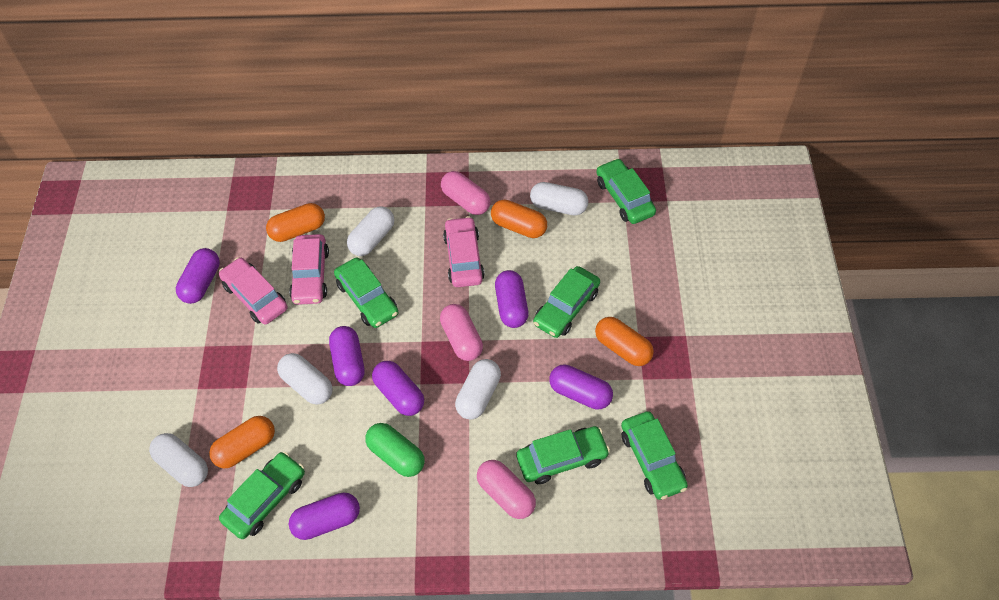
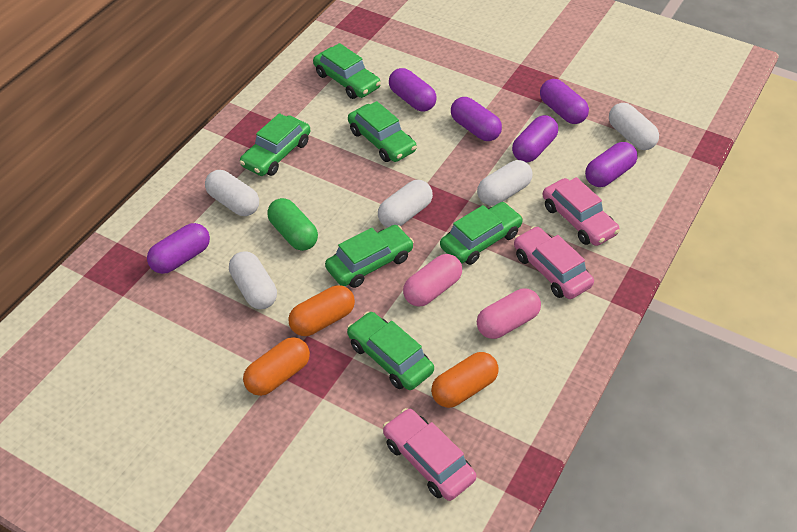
orange capsule: 4 -> 3
pink capsule: 3 -> 2

